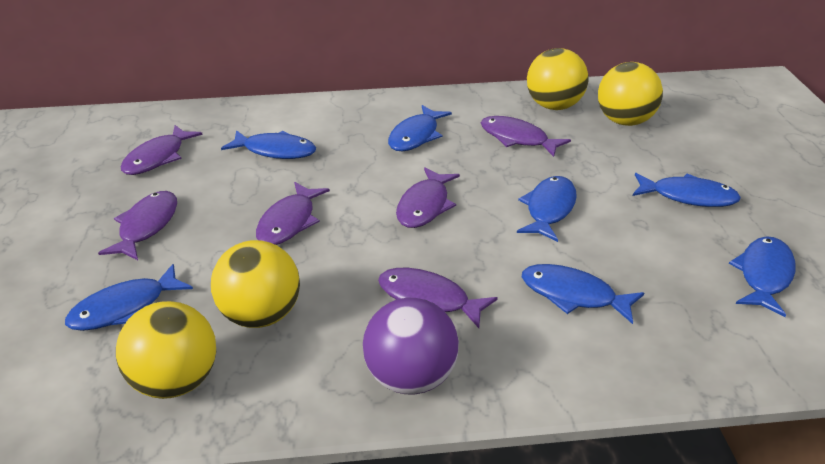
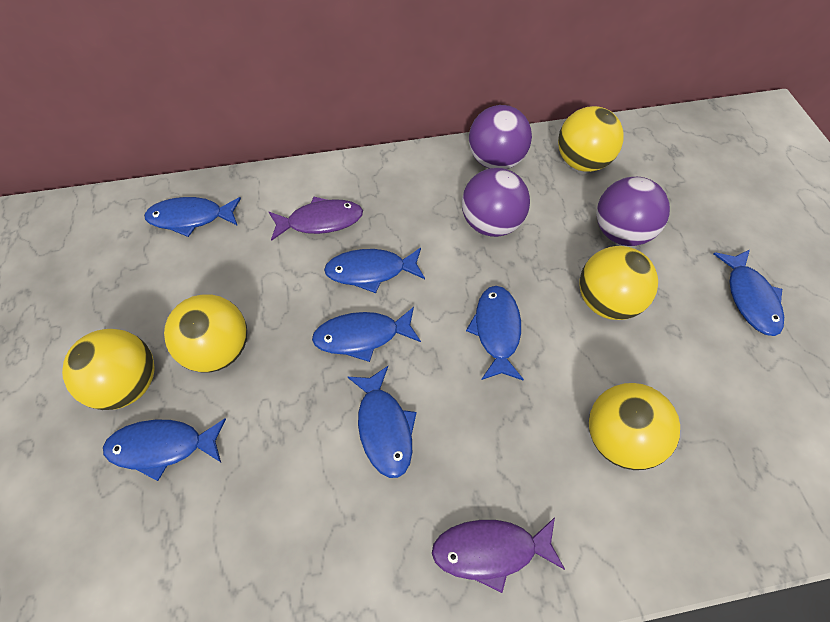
purple ball: 1 -> 3
purple fish: 6 -> 2
yellow ball: 4 -> 5

